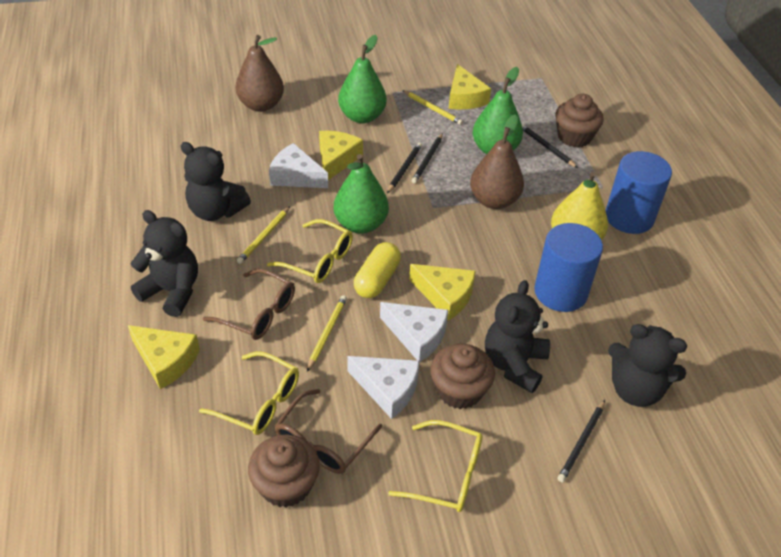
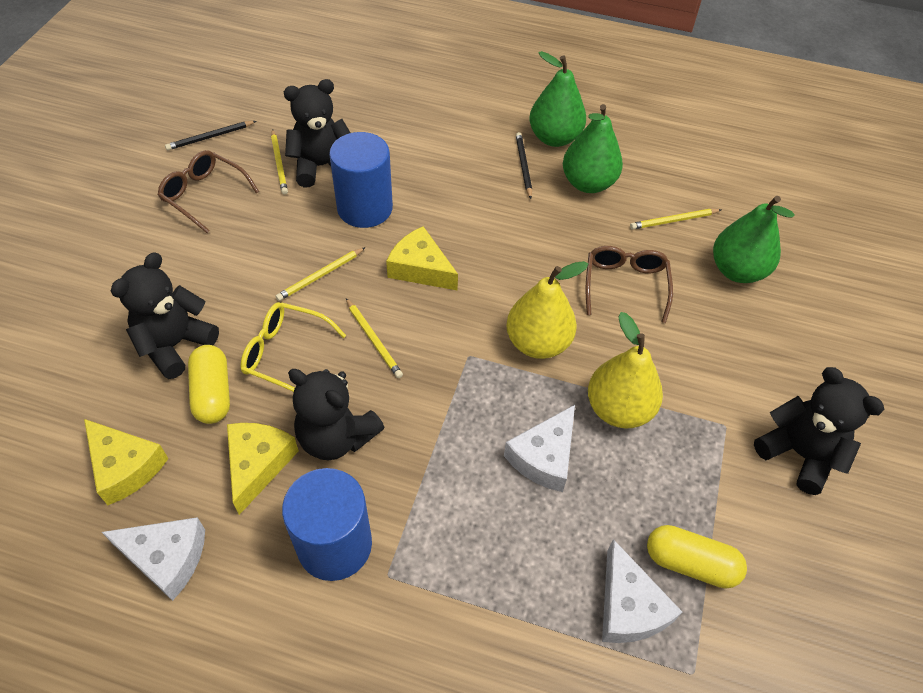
black pencil: 4 -> 2
brown cupcake: 3 -> 0
brown pear: 2 -> 0
yellow capsule: 1 -> 2
yellow cheese: 4 -> 3
yellow glasses: 3 -> 1
yellow pear: 1 -> 2
yellow pencil: 3 -> 4

